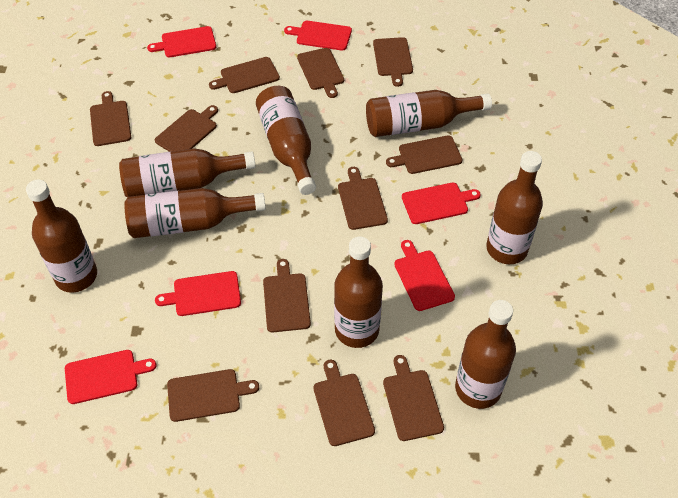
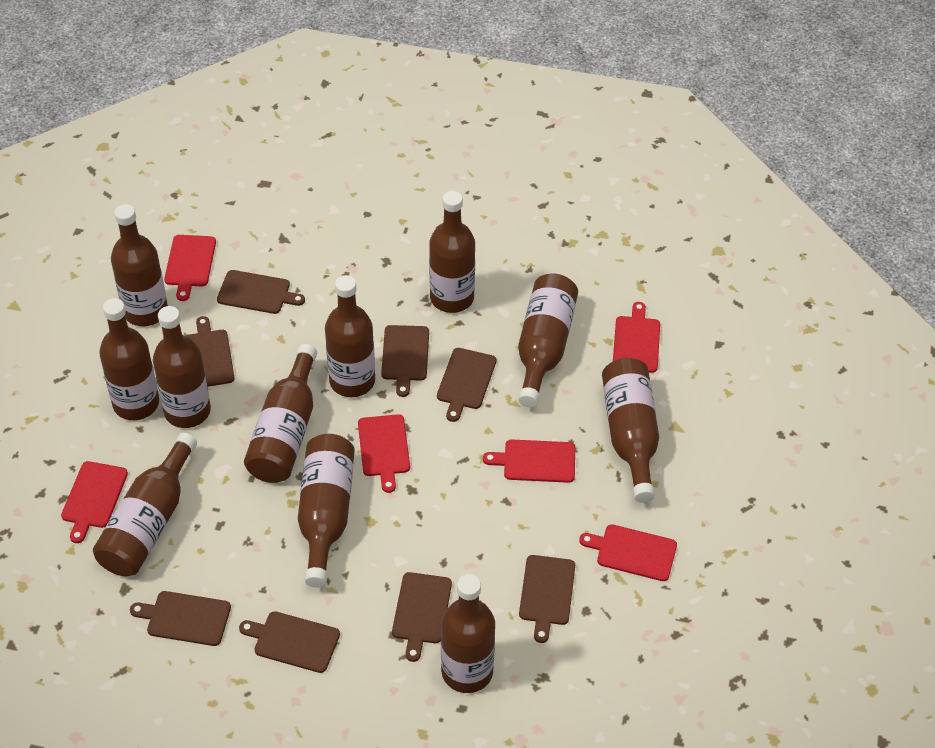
brown bottle: 8 -> 11
brown cutting board: 11 -> 8

